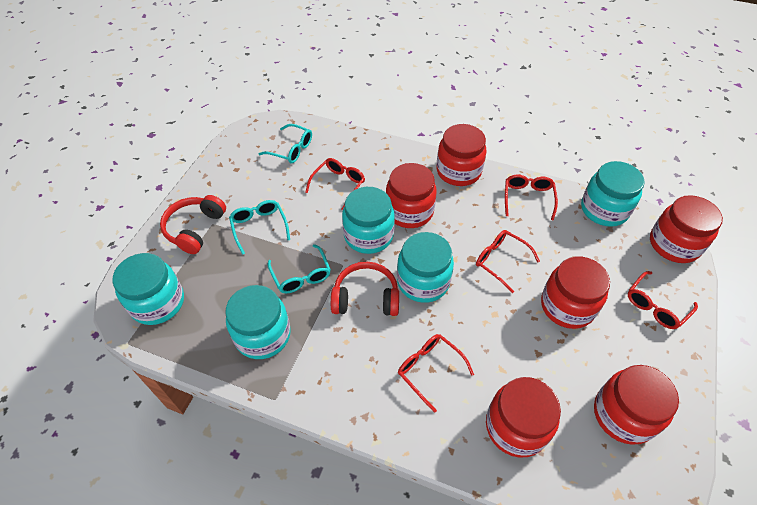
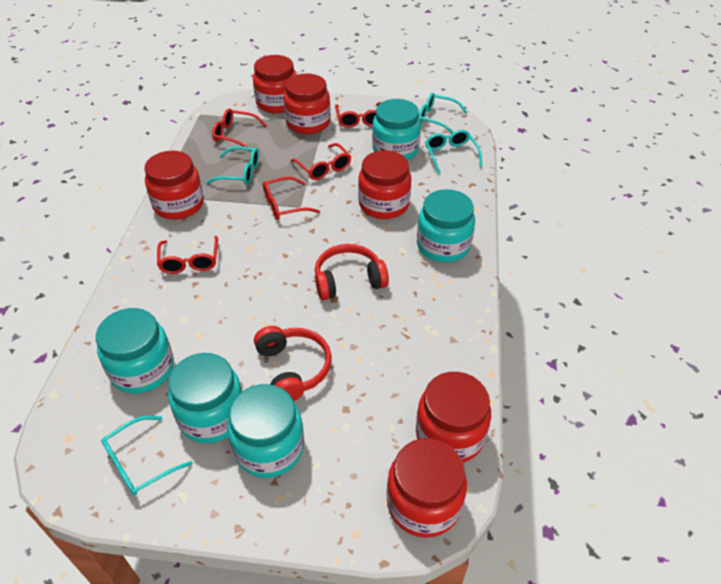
turquoise glasses: 3 -> 4

